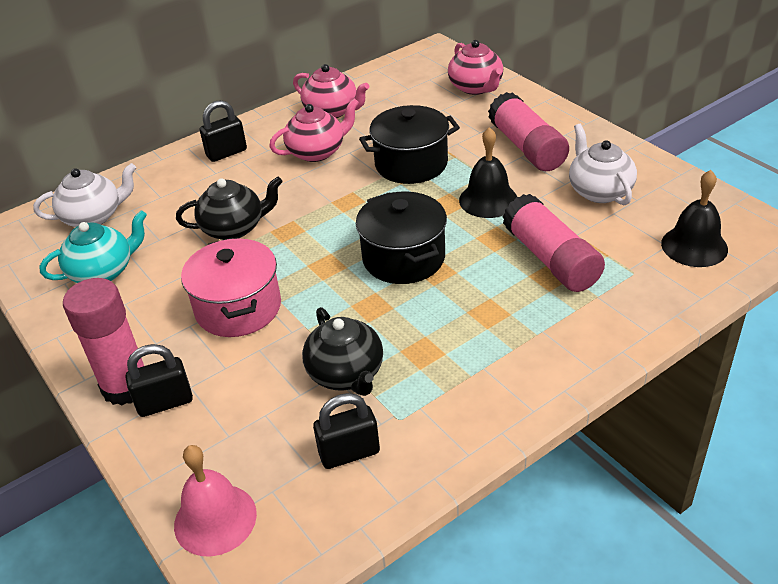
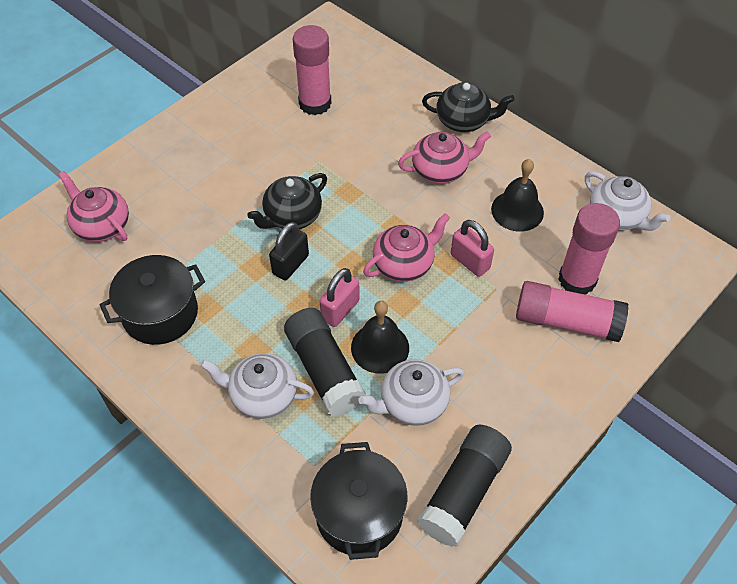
black glue stick: 0 -> 2
black padlock: 3 -> 1
pink bell: 1 -> 0
pink padlock: 0 -> 2
pink pot: 1 -> 0
turquoise teapot: 1 -> 0
white teapot: 2 -> 3

